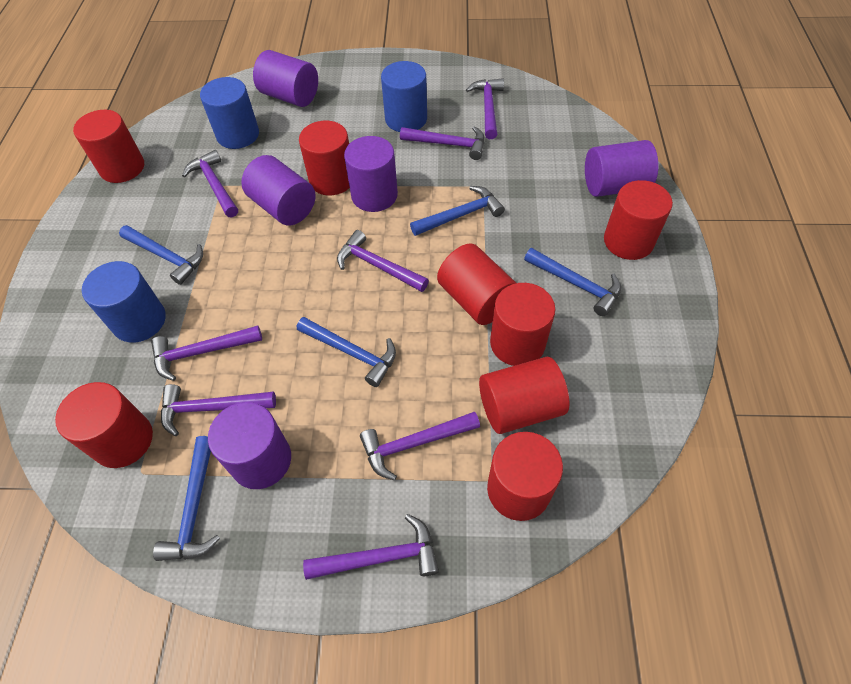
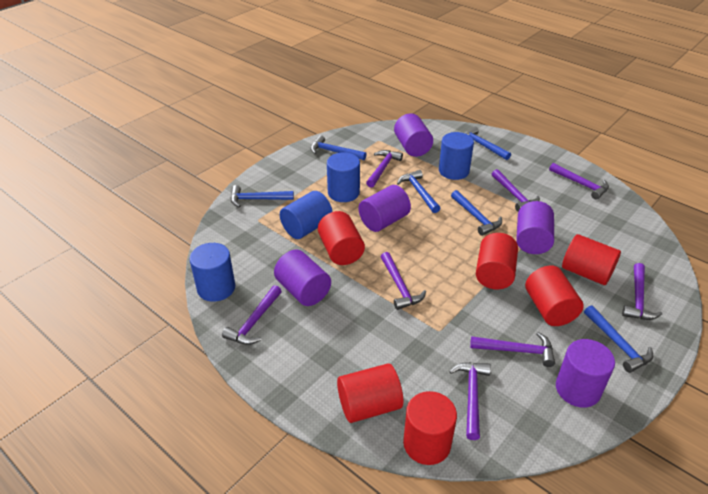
blue cylinder: 3 -> 4
blue hammer: 5 -> 6
red cylinder: 8 -> 6

